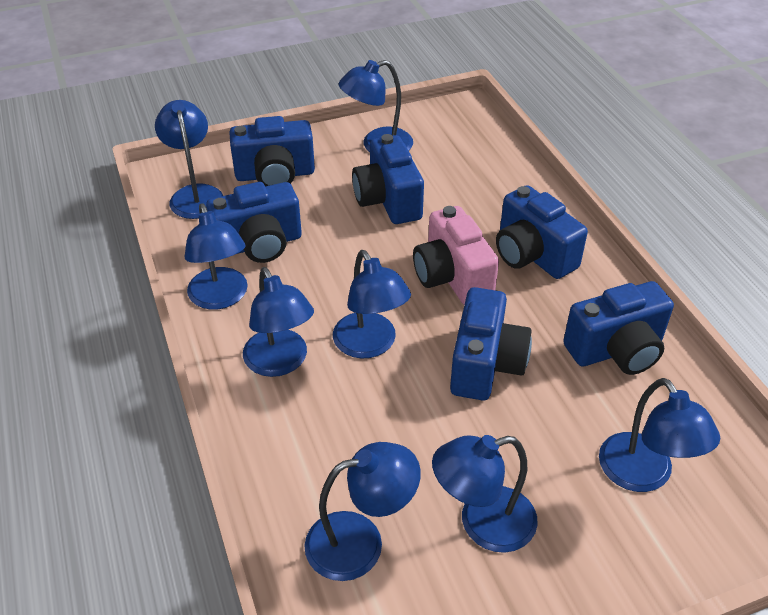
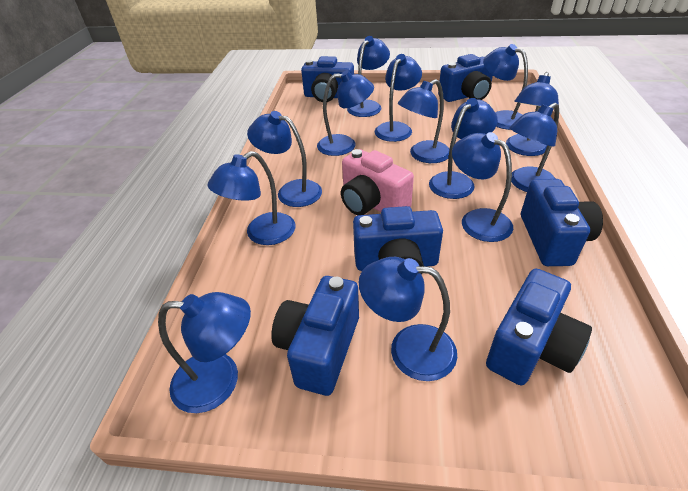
blue lamp: 8 -> 13

